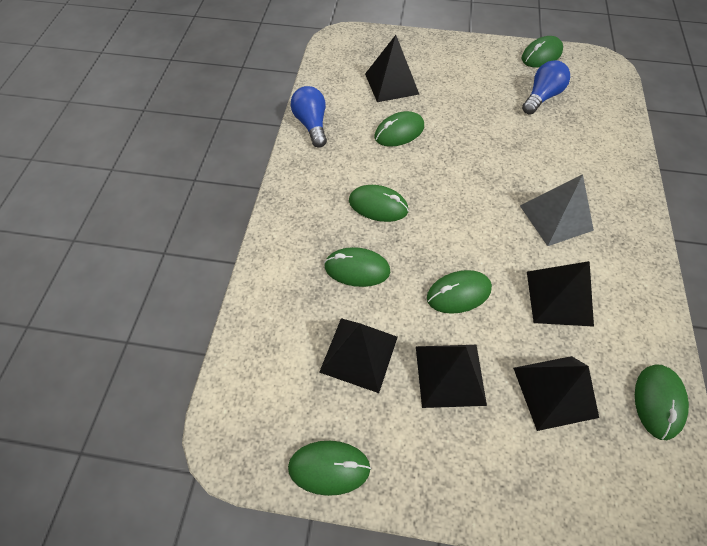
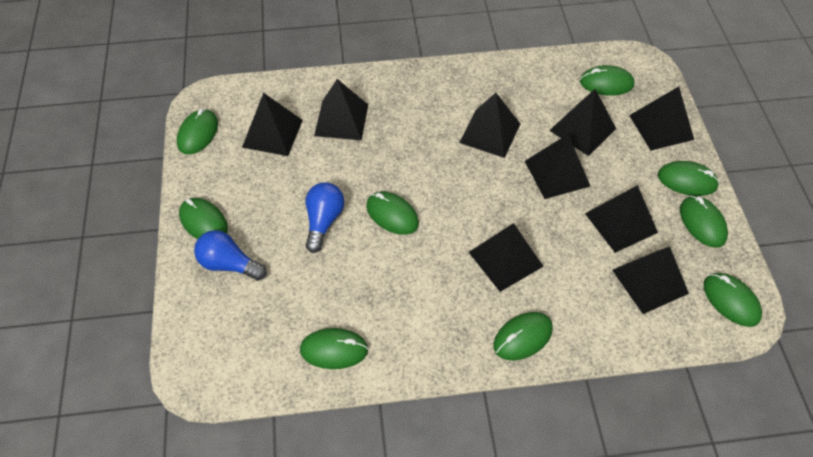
black pyramid: 5 -> 9
green mouse: 7 -> 9
grey pyramid: 1 -> 0

